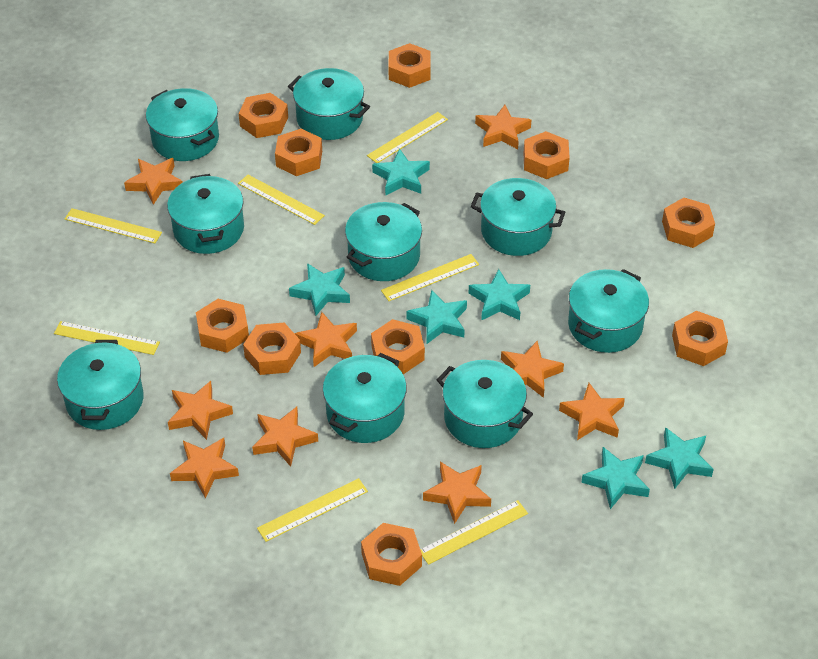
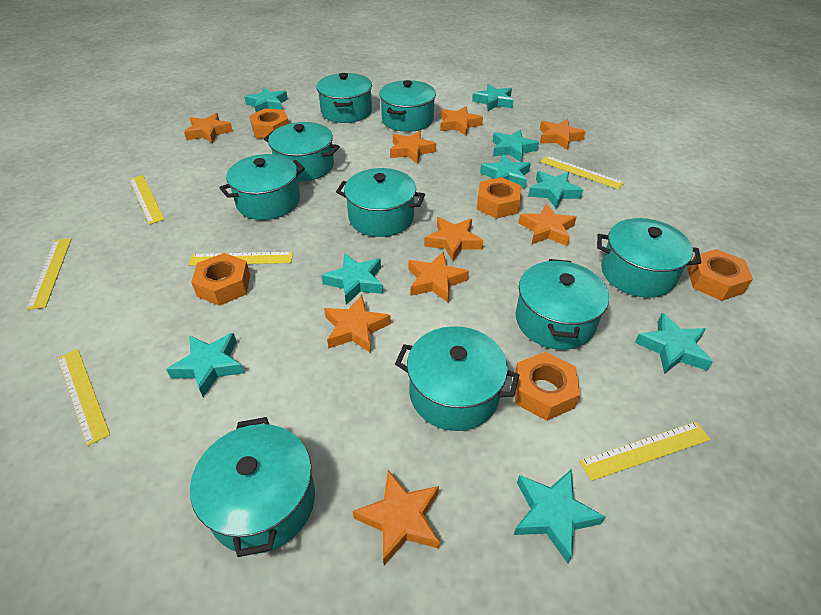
orange nut: 10 -> 5
turquoise star: 6 -> 9
yellow ruler: 7 -> 6

